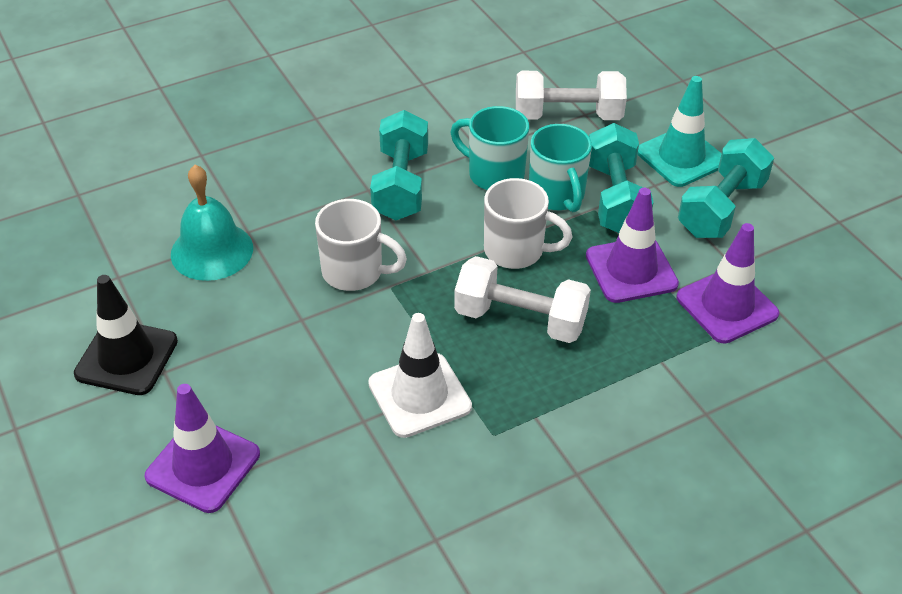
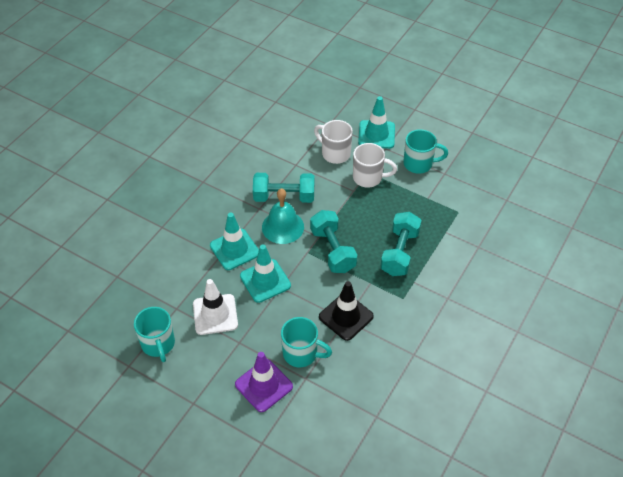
purple traffic cone: 3 -> 1
turquoise mug: 2 -> 3
turquoise traffic cone: 1 -> 3
white dumbbell: 2 -> 0

